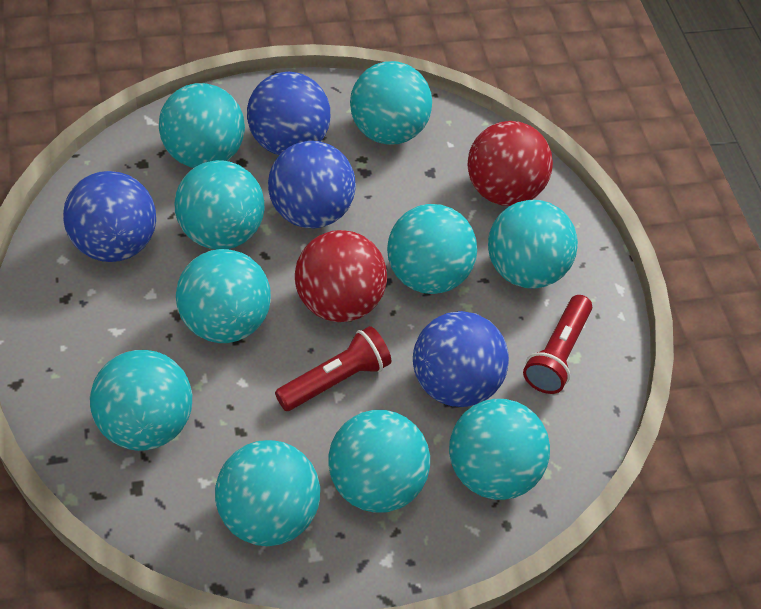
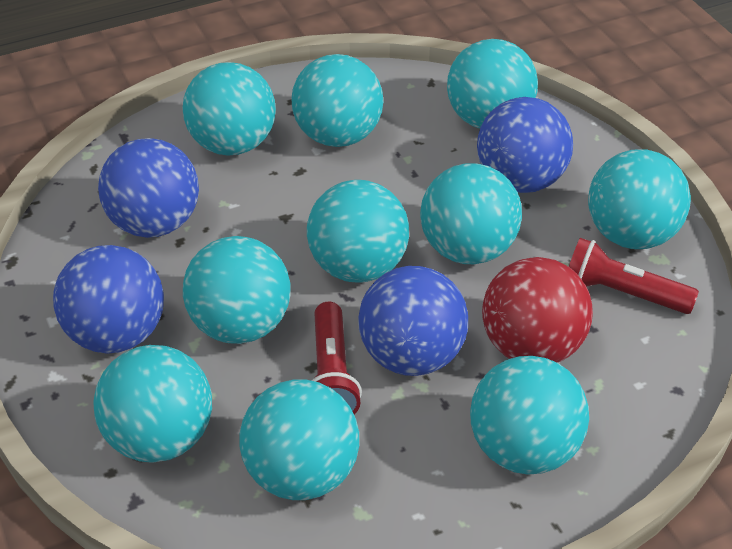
red ball: 2 -> 1

